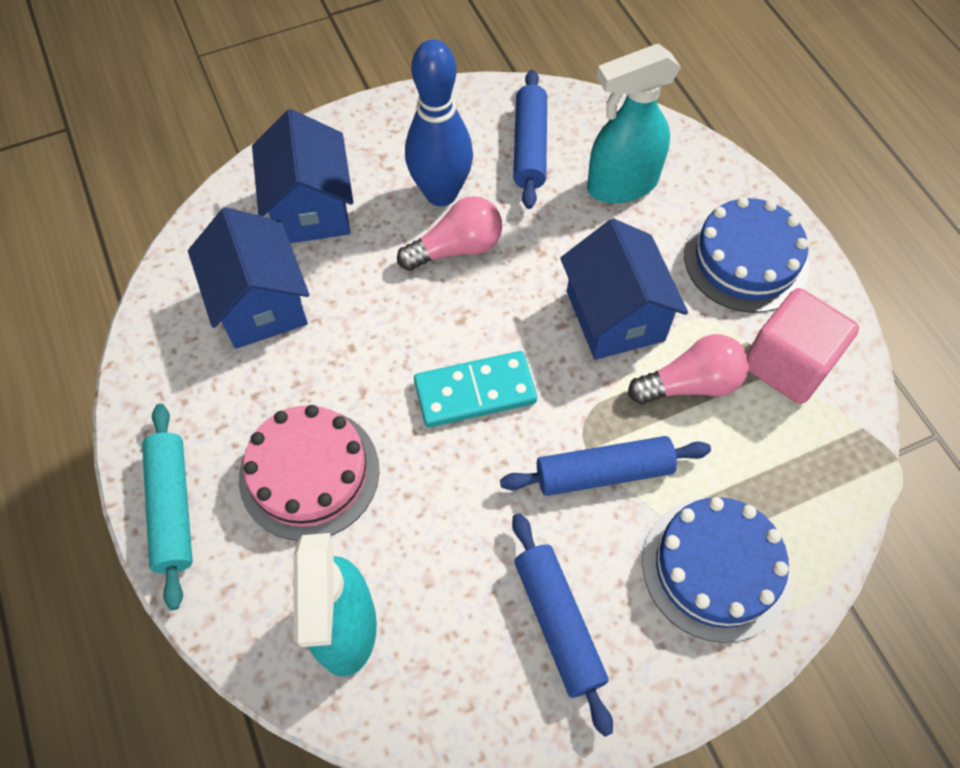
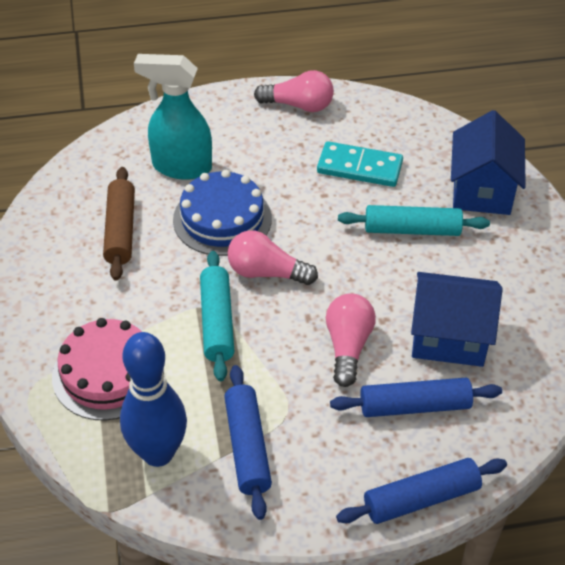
blue cake: 2 -> 1
blue house: 3 -> 2
brown rolling pin: 0 -> 1
pink cube: 1 -> 0
pink light bulb: 2 -> 3
turquoise rolling pin: 1 -> 2
turquoise spray bottle: 2 -> 1

